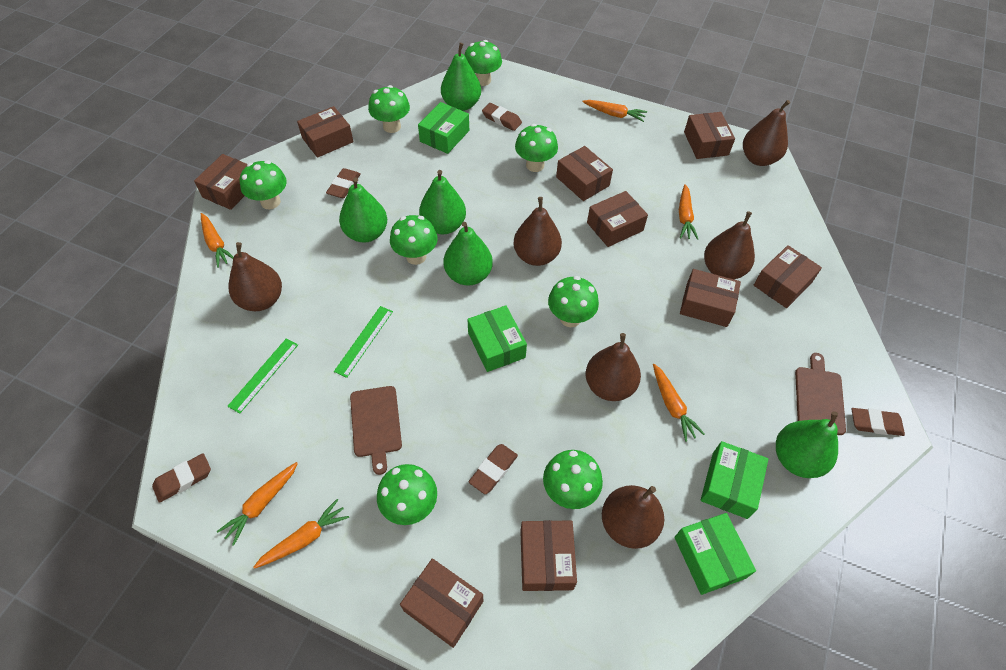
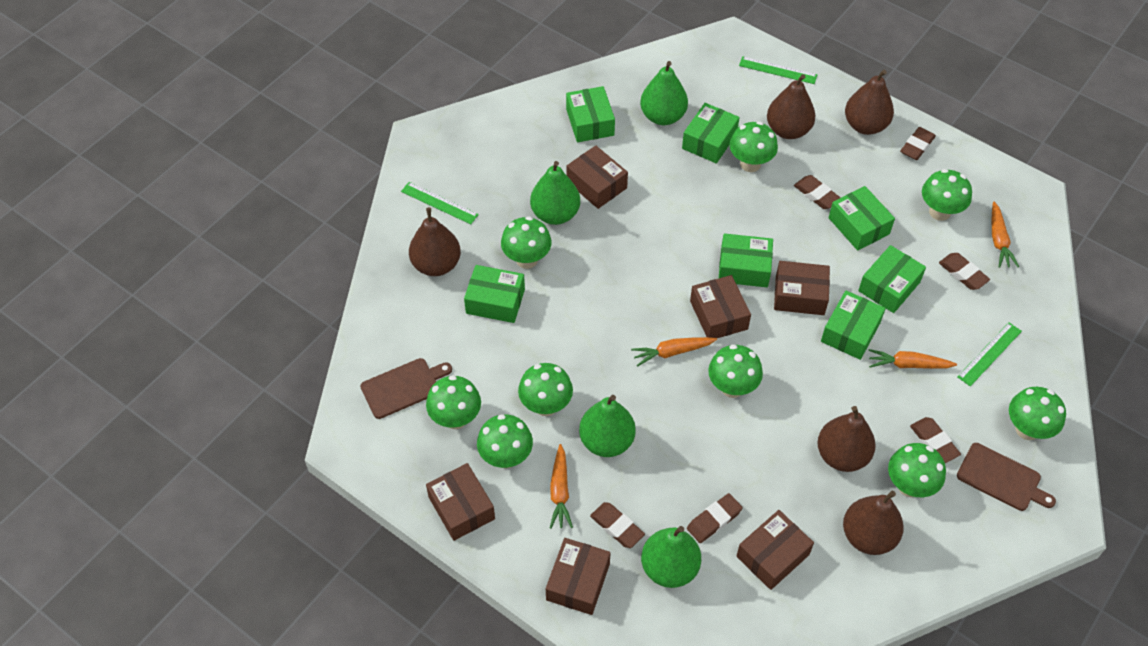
brown box: 9 -> 6
brown eraser: 5 -> 6
brown pear: 6 -> 5
green box: 4 -> 7
green mushroom: 8 -> 9
green pear: 5 -> 4
green ruler: 2 -> 3
orange carrot: 6 -> 4

